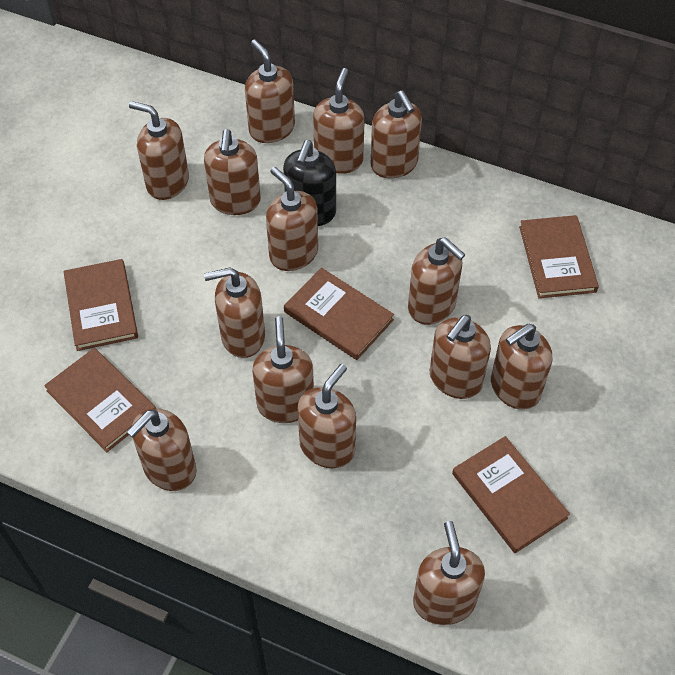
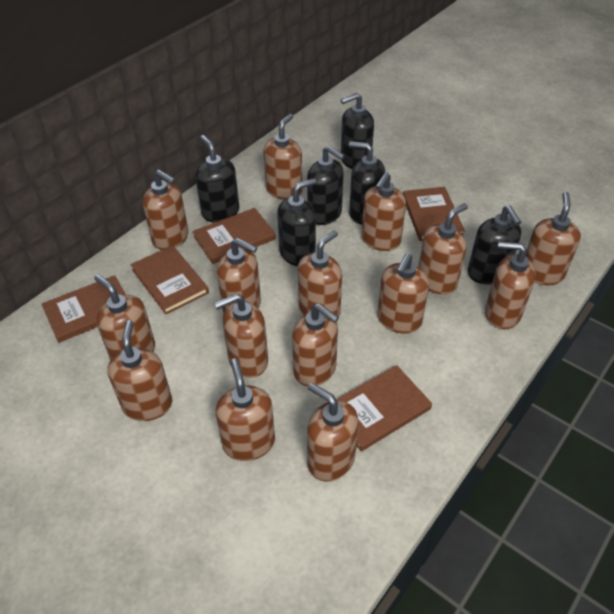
black soap dispenser: 1 -> 6
brown soap dispenser: 14 -> 15

